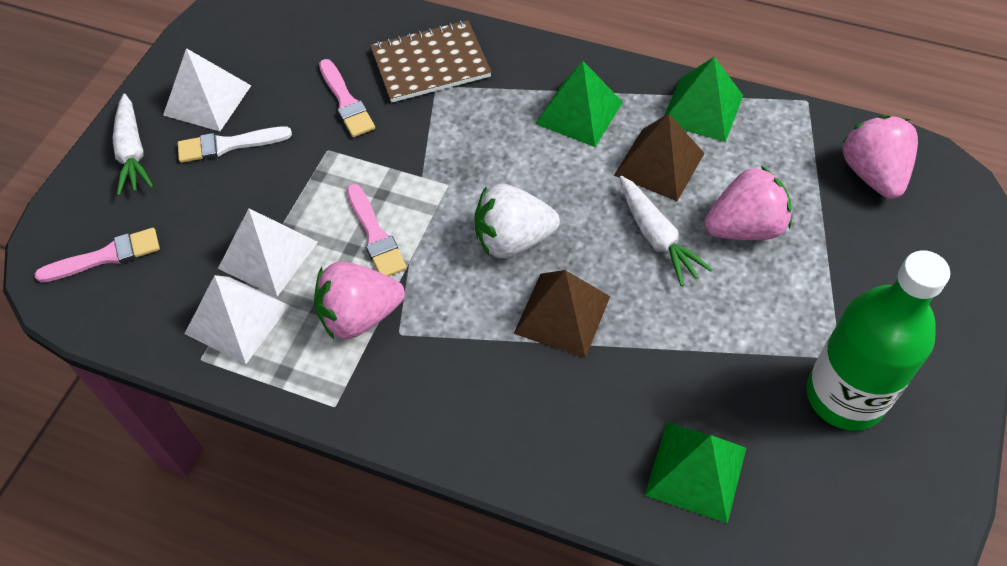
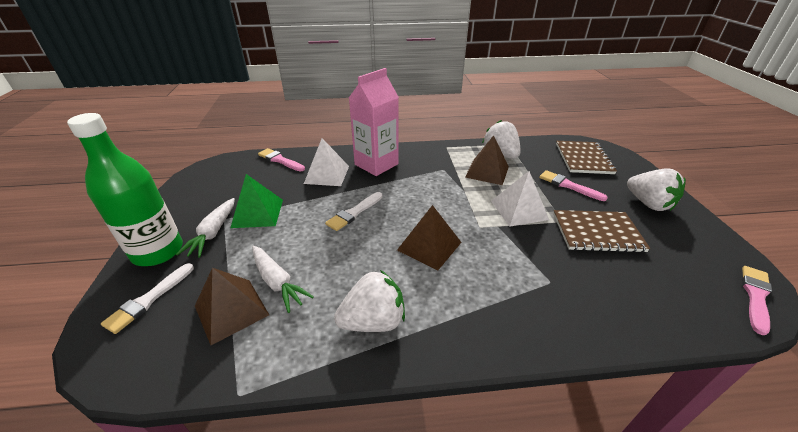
brown notebook: 1 -> 2
brown pyramid: 2 -> 3
green pyramid: 3 -> 1
pink carton: 0 -> 1
pink strawberry: 3 -> 0
white brush: 1 -> 2
white pyramid: 3 -> 2
white strawberry: 1 -> 3

